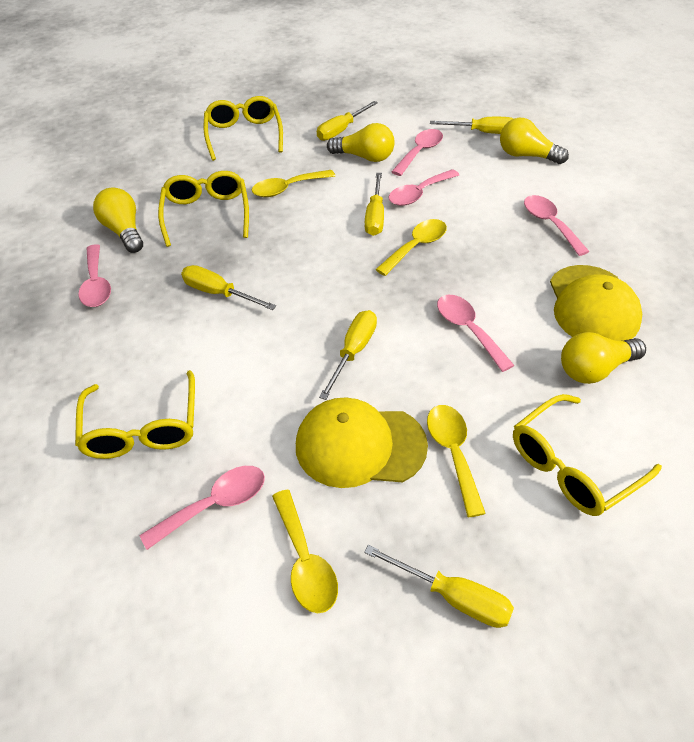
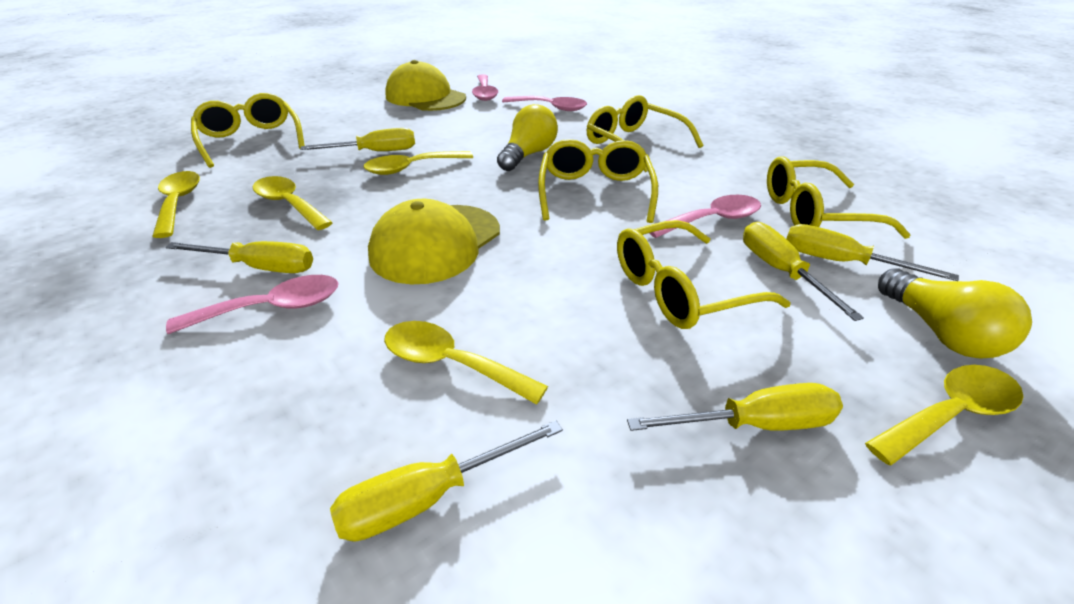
pink spoon: 6 -> 4
yellow glasses: 4 -> 5
yellow light bulb: 4 -> 2
yellow spoon: 4 -> 5

